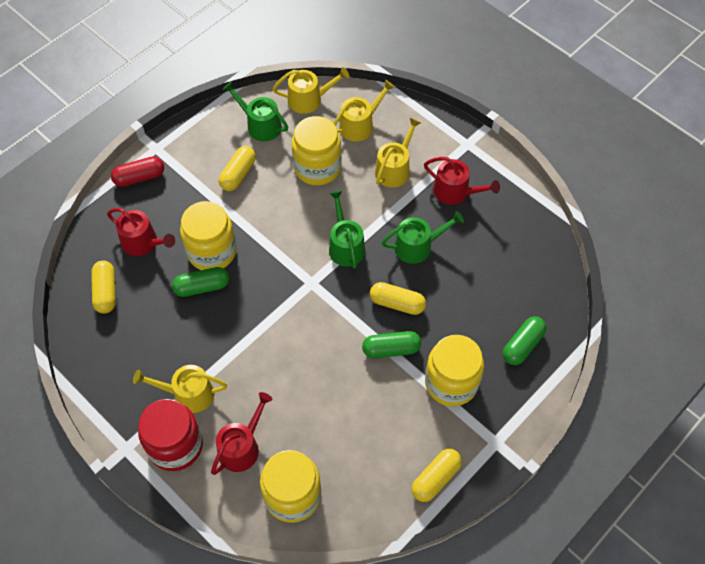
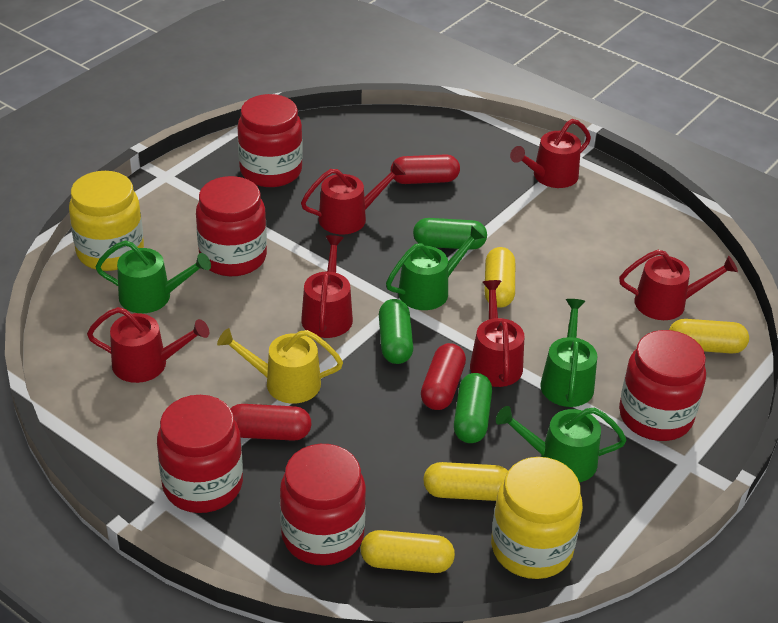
green watering can: 3 -> 4
red capsule: 1 -> 3
red jar: 1 -> 5
red watering can: 3 -> 6
yellow jar: 4 -> 2
yellow watering can: 4 -> 1

